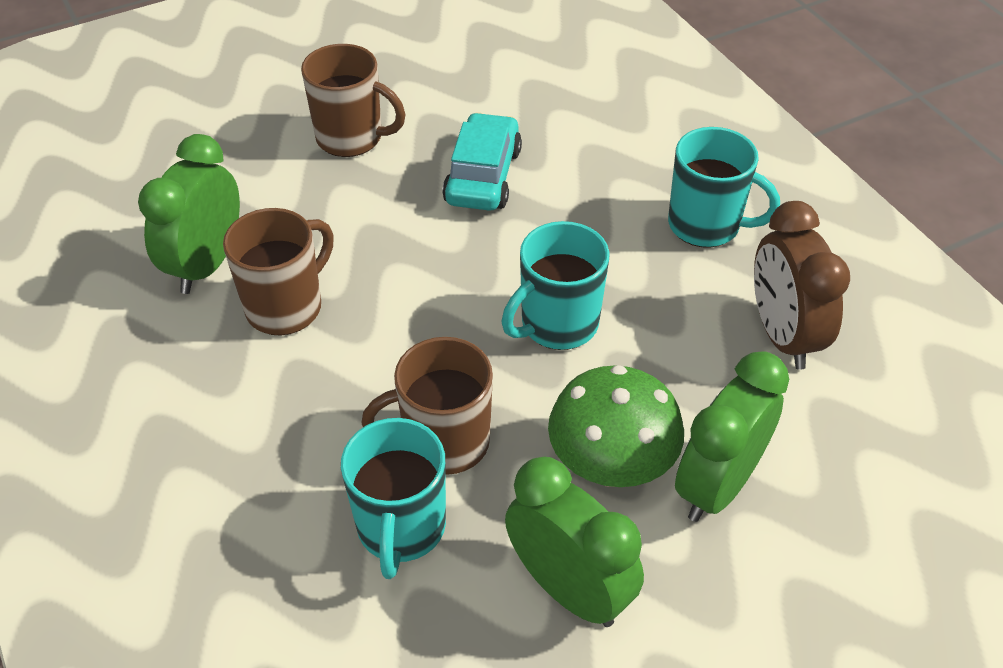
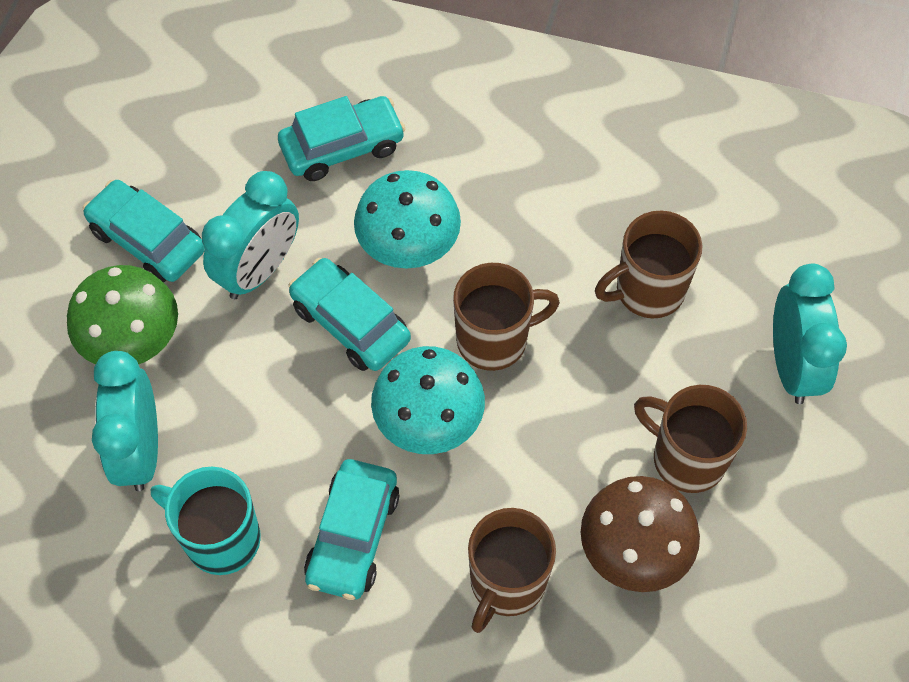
brown clock: 1 -> 0
brown mug: 3 -> 4
brown mushroom: 0 -> 1
green clock: 3 -> 0
turquoise car: 1 -> 4
turquoise clock: 0 -> 3
turquoise mug: 3 -> 1
turquoise mushroom: 0 -> 2

